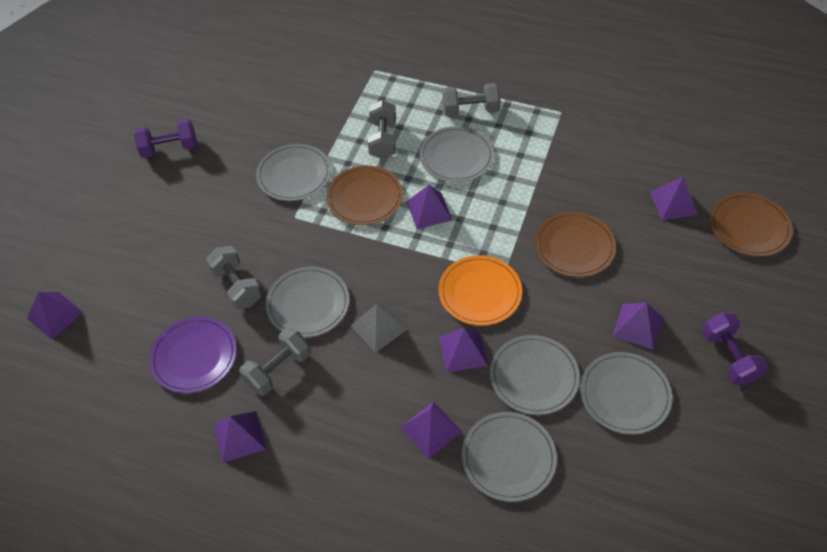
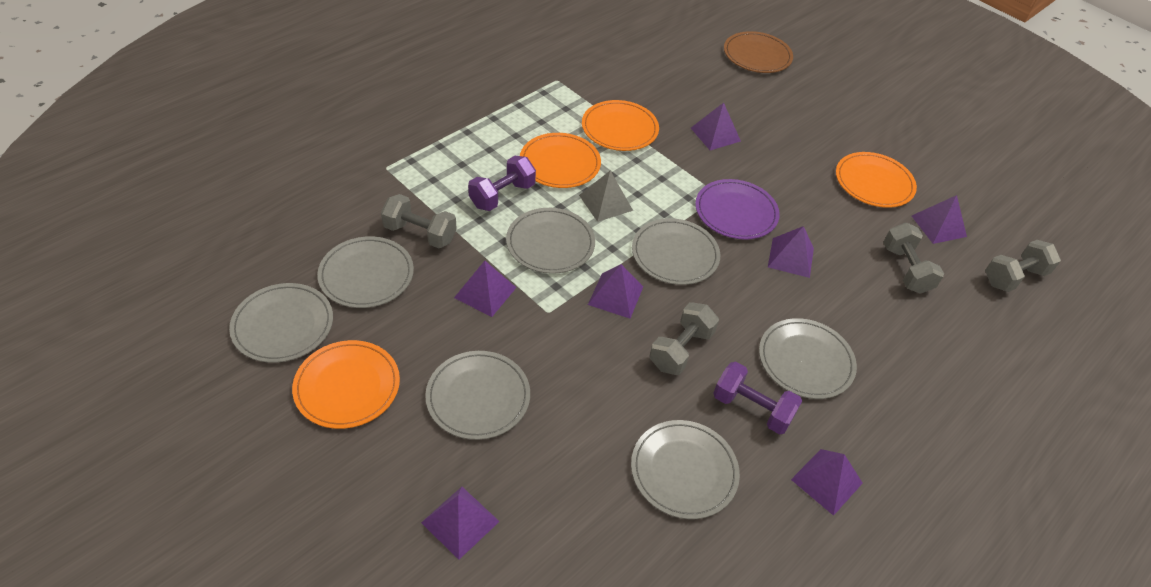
brown plate: 3 -> 1
grey plate: 6 -> 7
orange plate: 1 -> 4

